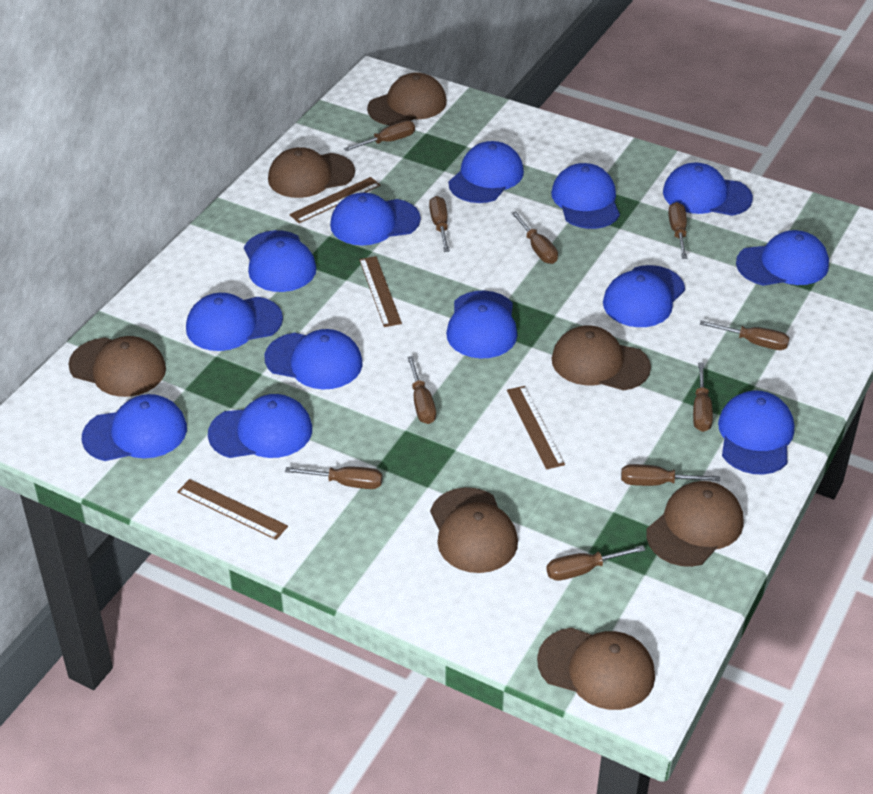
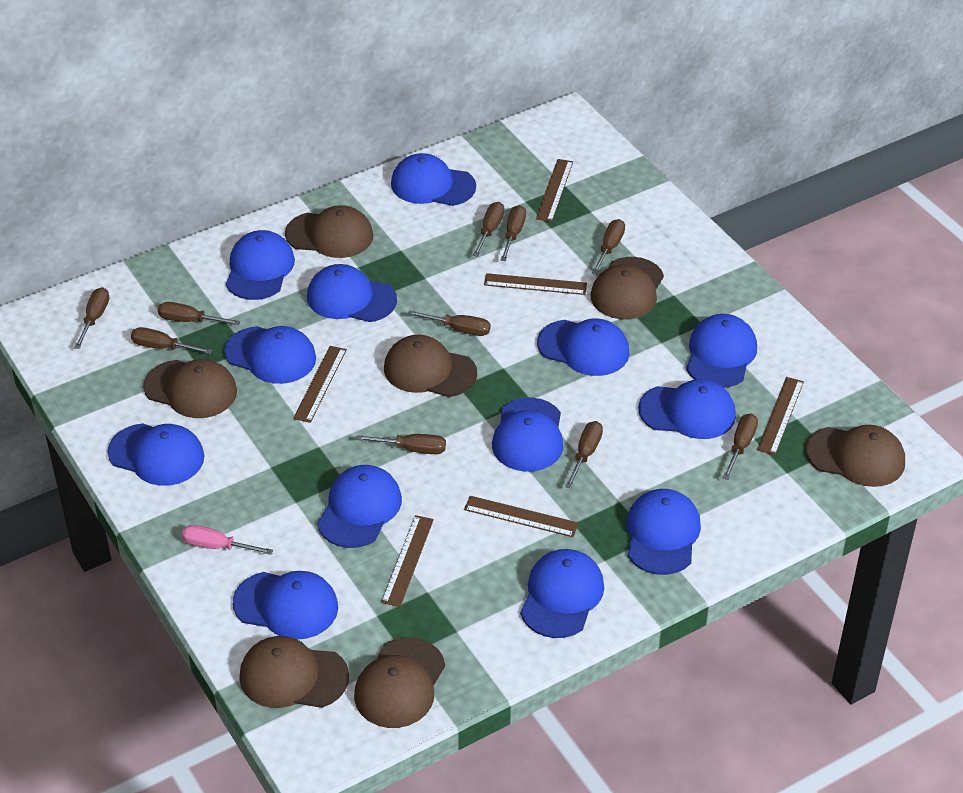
brown ruler: 4 -> 6
pink screwdriver: 0 -> 1

